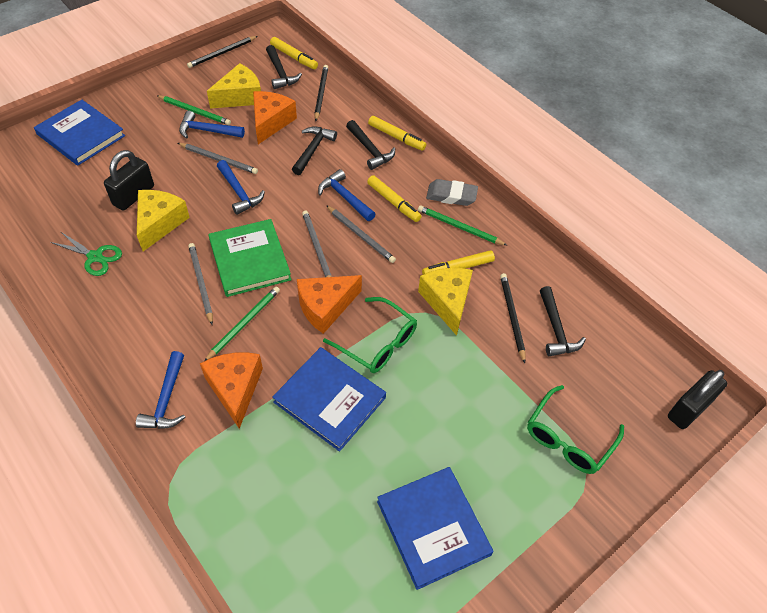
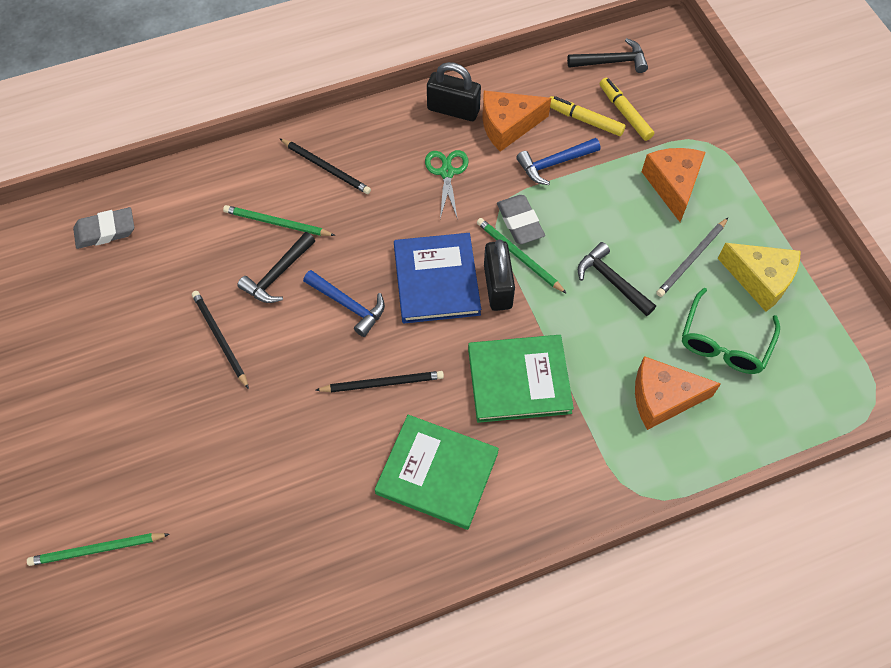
black hammer: 4 -> 3
blue book: 3 -> 1
blue hammer: 4 -> 2
green book: 1 -> 2
green glasses: 2 -> 1
grey eraser: 1 -> 2
grey pencil: 4 -> 1
yellow cheese: 3 -> 1
yellow marker: 4 -> 2

